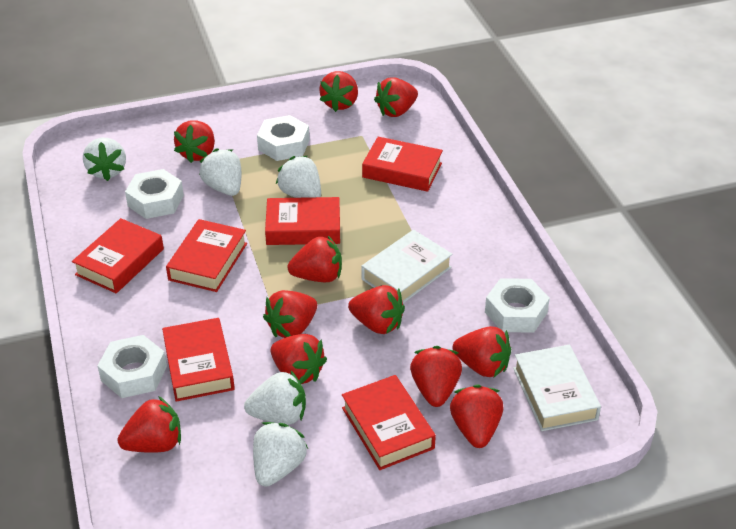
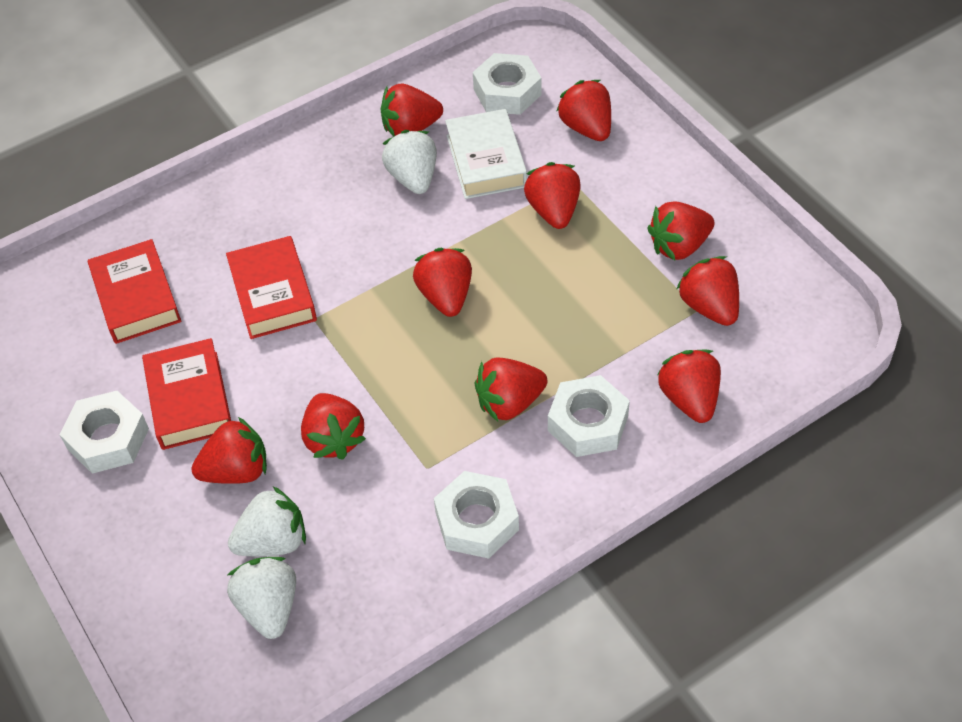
red book: 6 -> 3
red strawberry: 11 -> 10
white book: 2 -> 1
white strawberry: 5 -> 3

